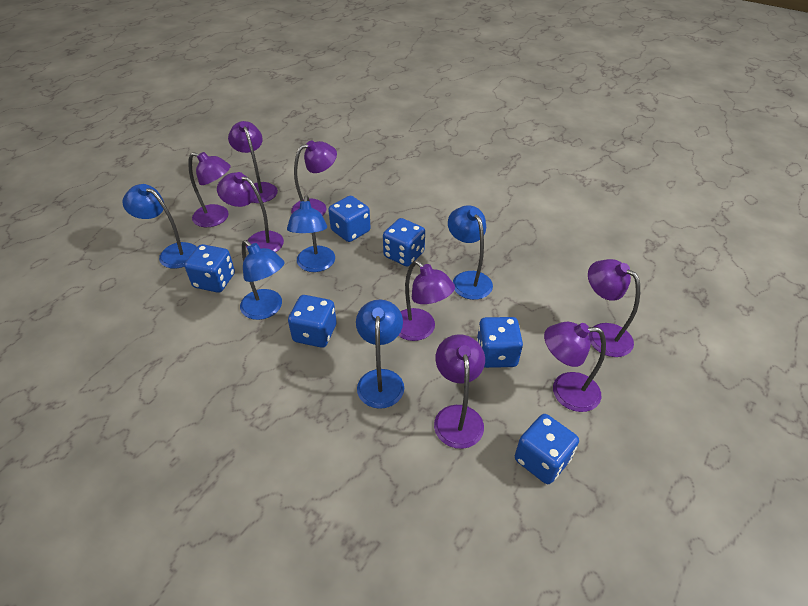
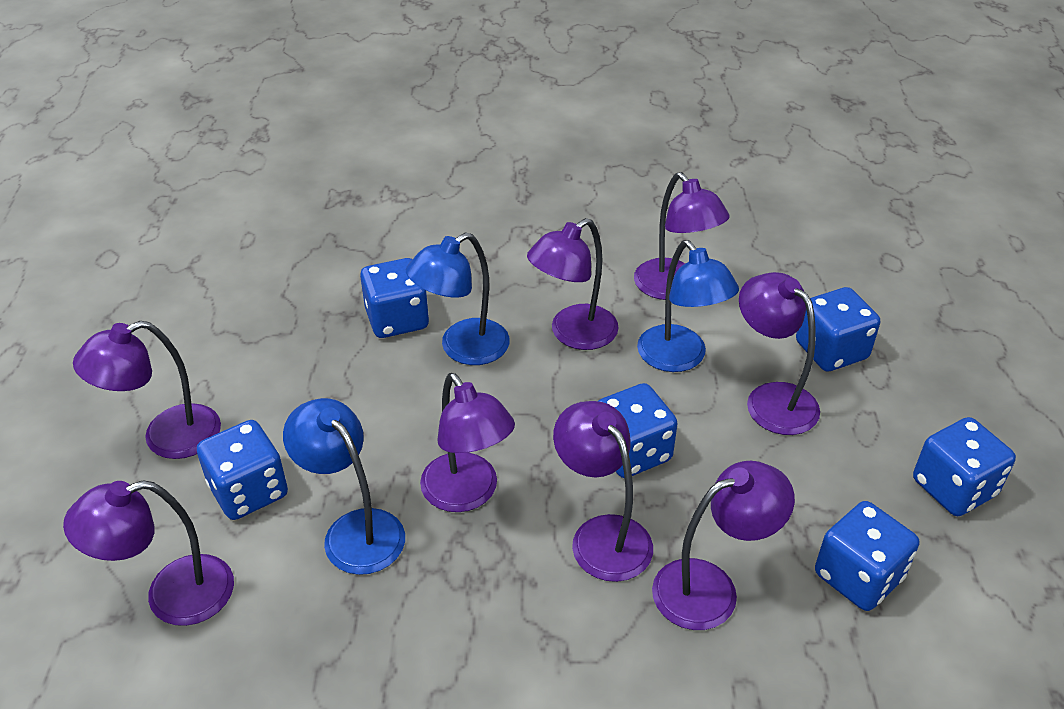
blue lamp: 5 -> 3

